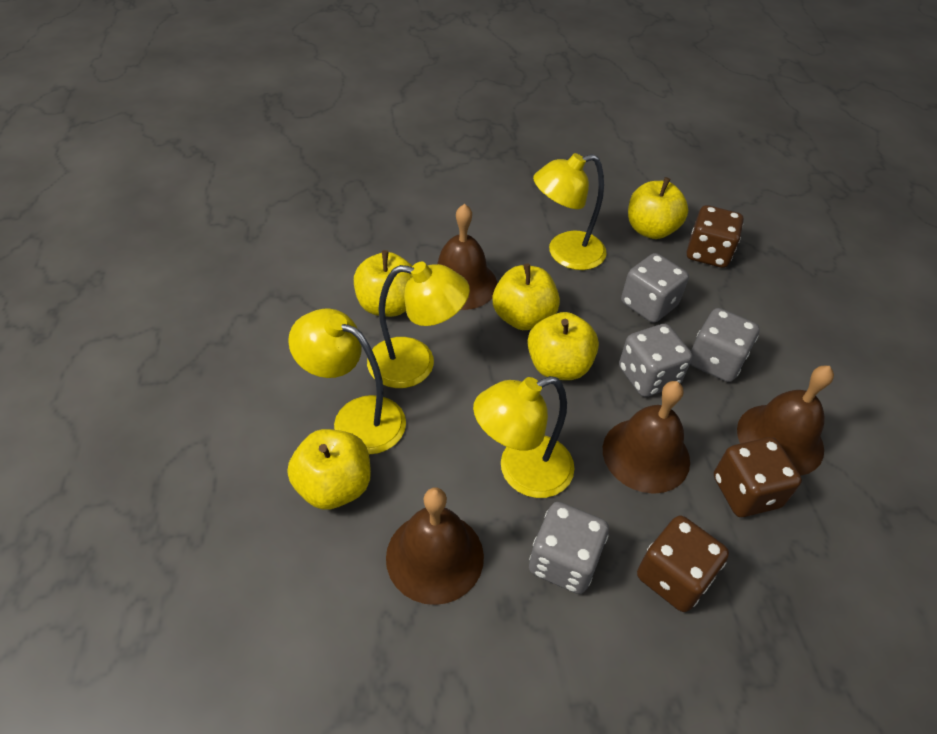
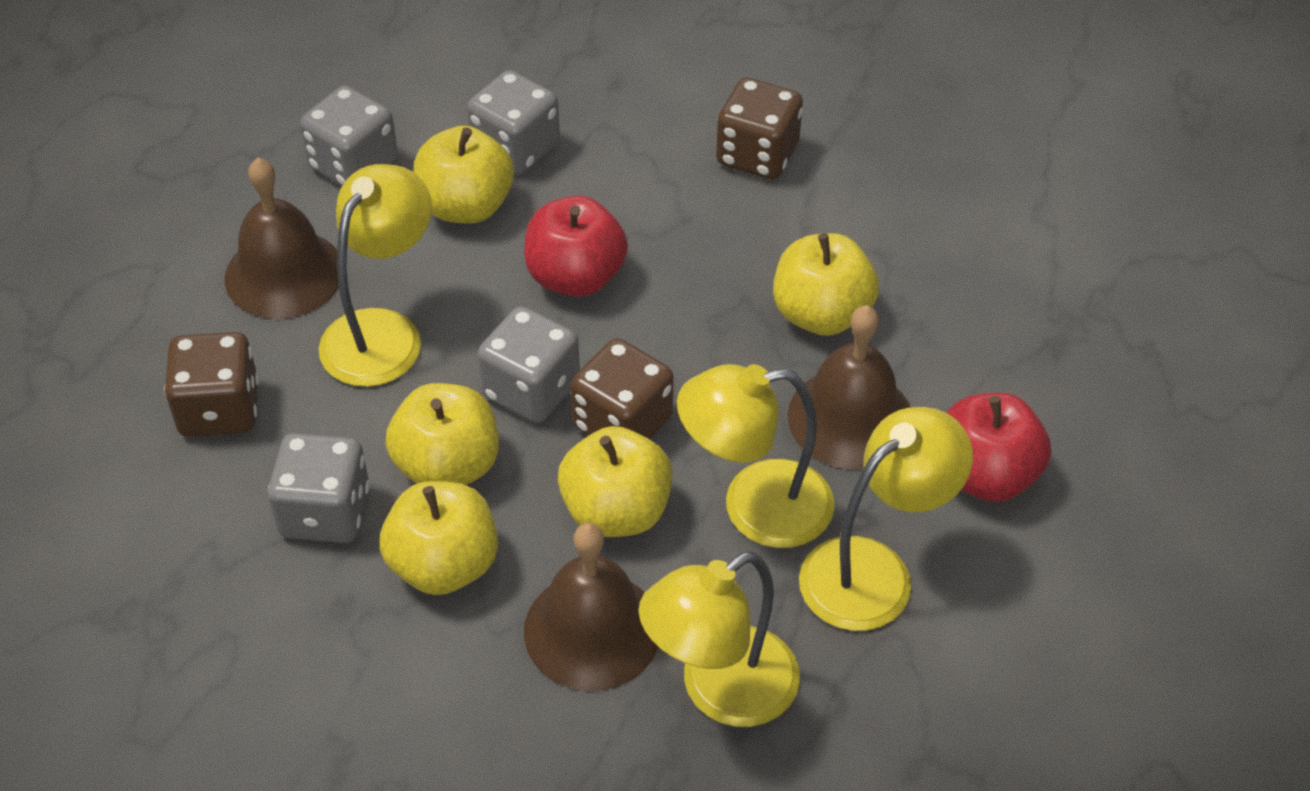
brown bell: 4 -> 3
red apple: 0 -> 2

